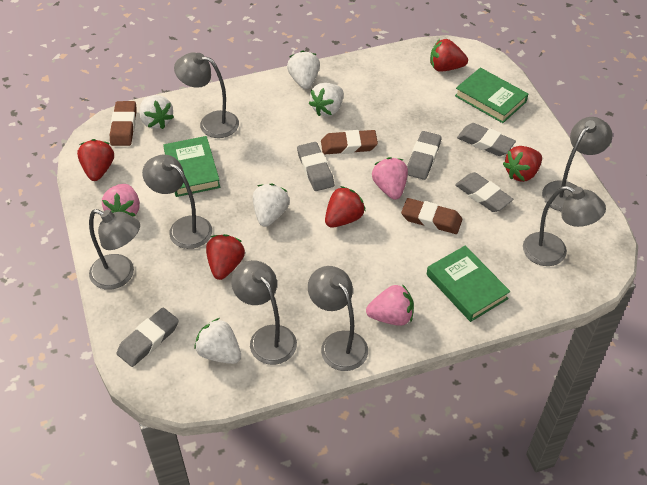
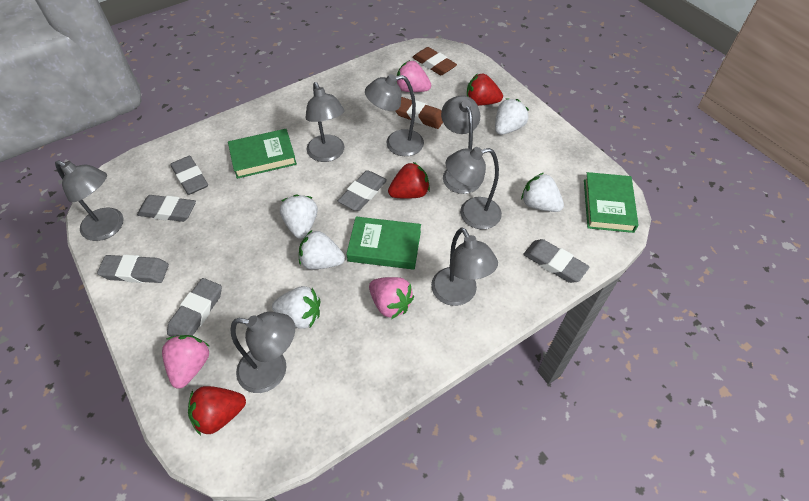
brown eraser: 3 -> 2
grey eraser: 5 -> 6
red strawberry: 5 -> 3

